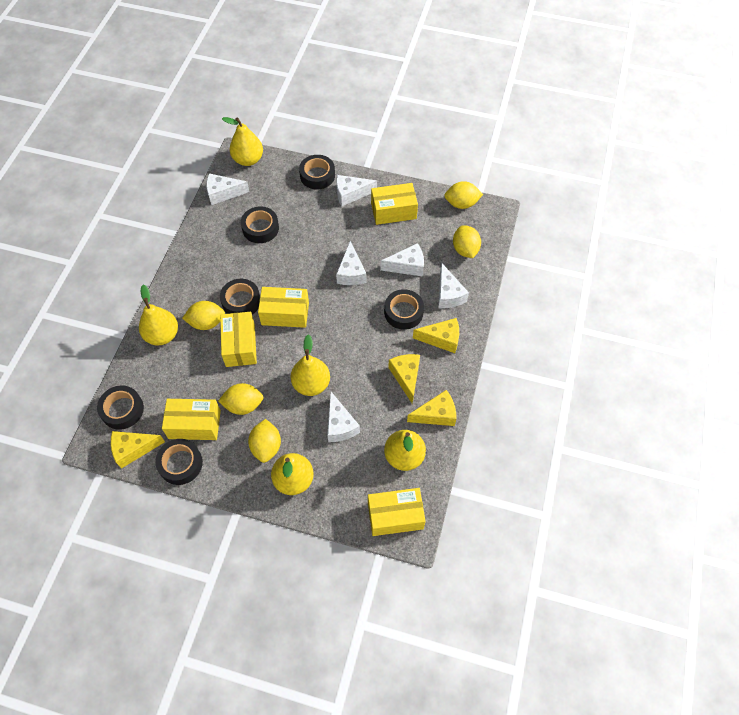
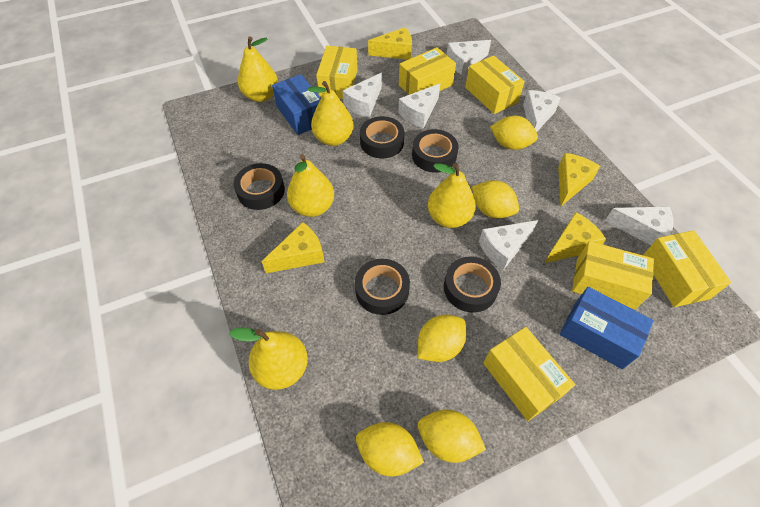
black tape: 6 -> 5
blue box: 0 -> 2
yellow box: 5 -> 6

